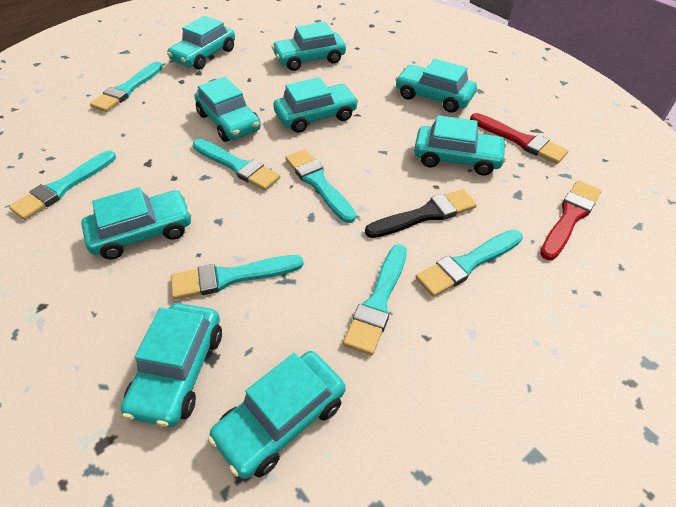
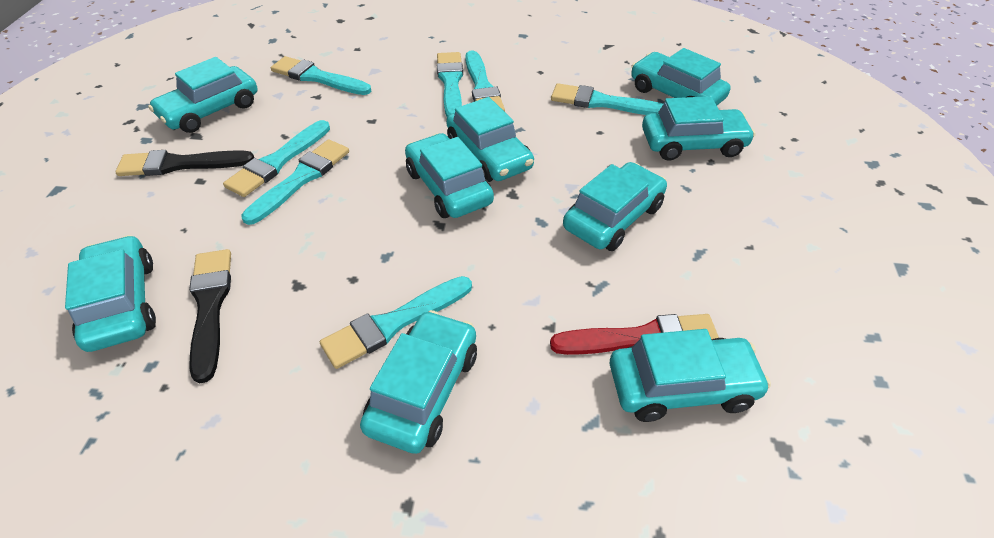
black brush: 1 -> 2
red brush: 2 -> 1

